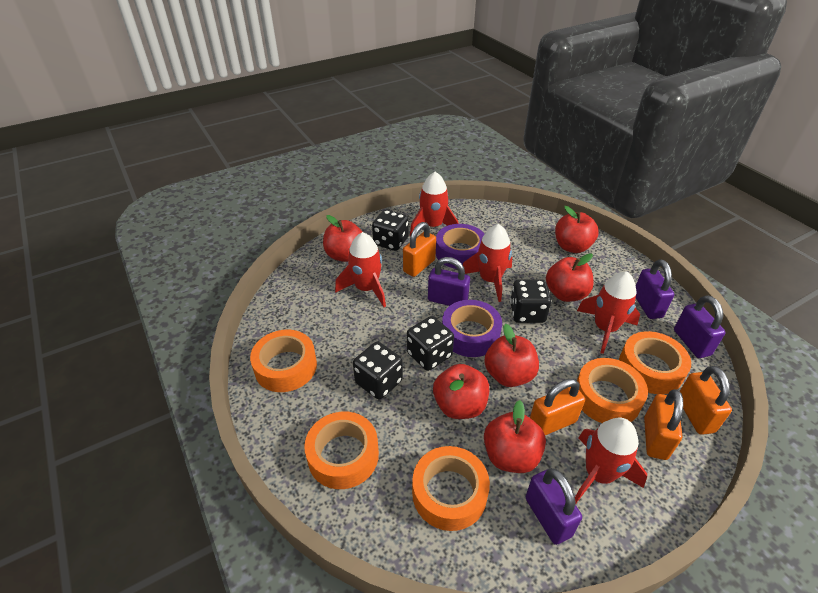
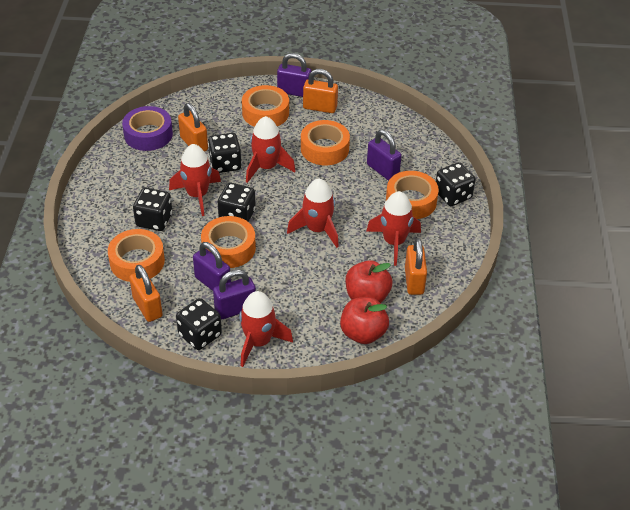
black dice: 4 -> 5
purple tape: 2 -> 1
red apple: 6 -> 2

